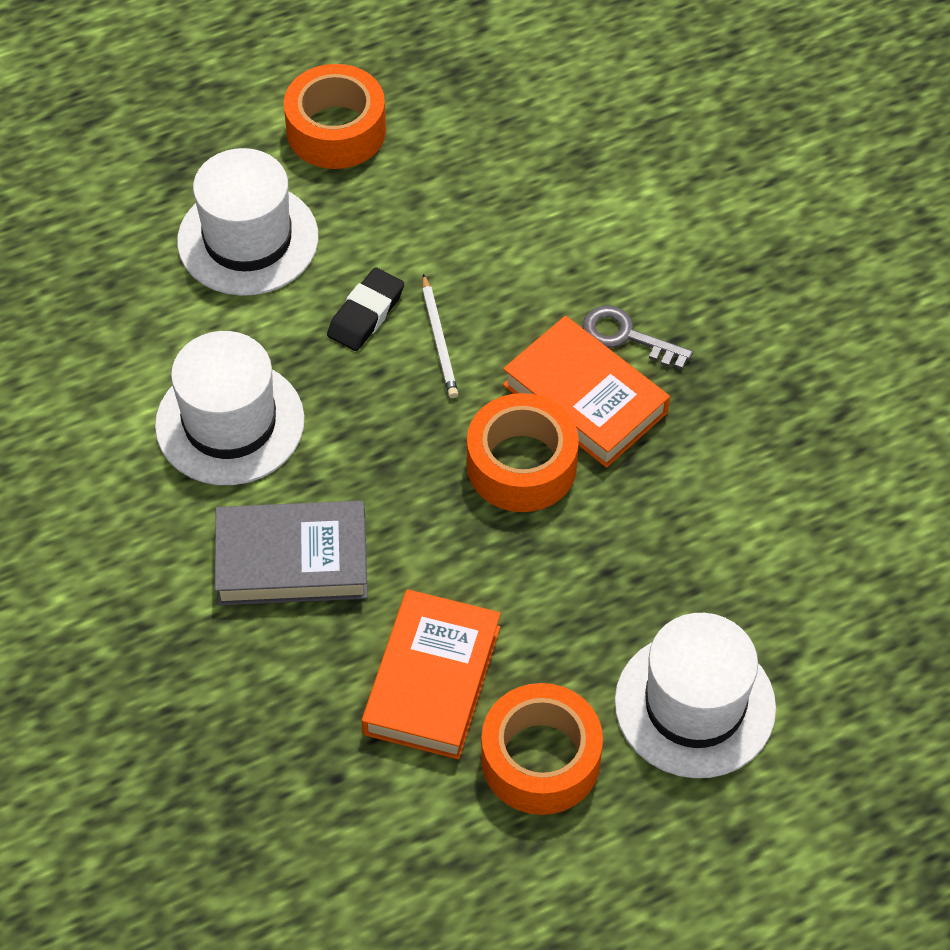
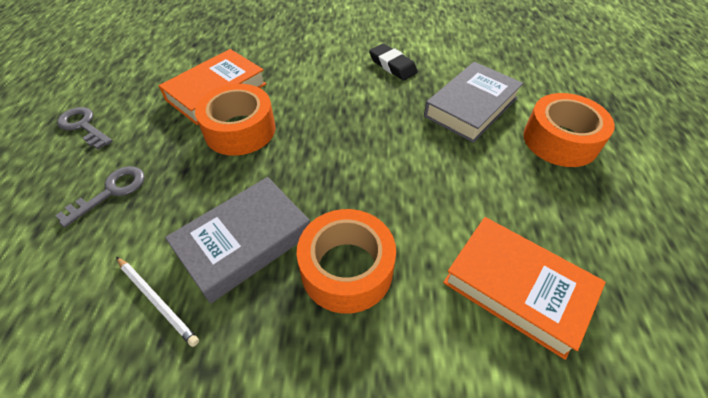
grey book: 1 -> 2
grey key: 1 -> 2
white hat: 3 -> 0

